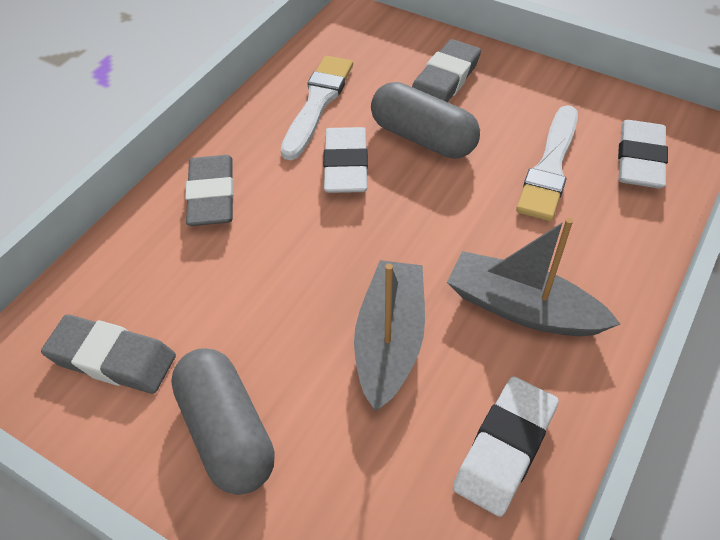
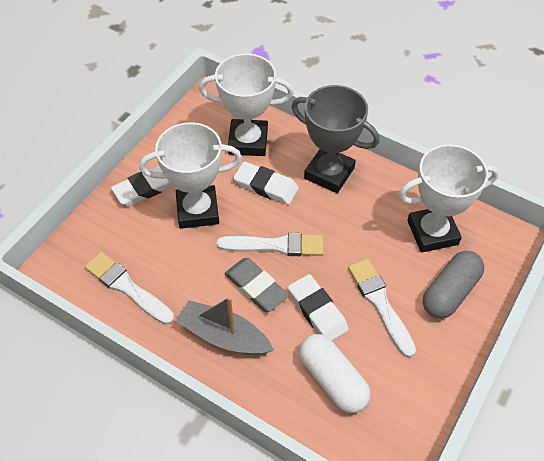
grey boat: 2 -> 1
grey capsule: 2 -> 1
grey eraser: 3 -> 1
grey trophy: 0 -> 1
white brush: 2 -> 3
white capsule: 0 -> 1
white trophy: 0 -> 3

